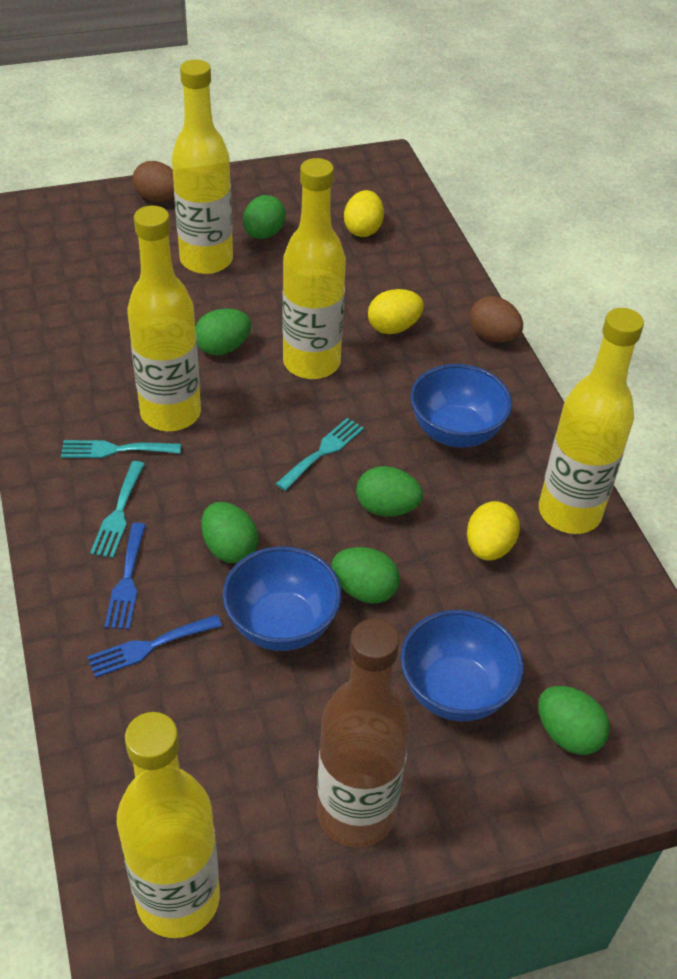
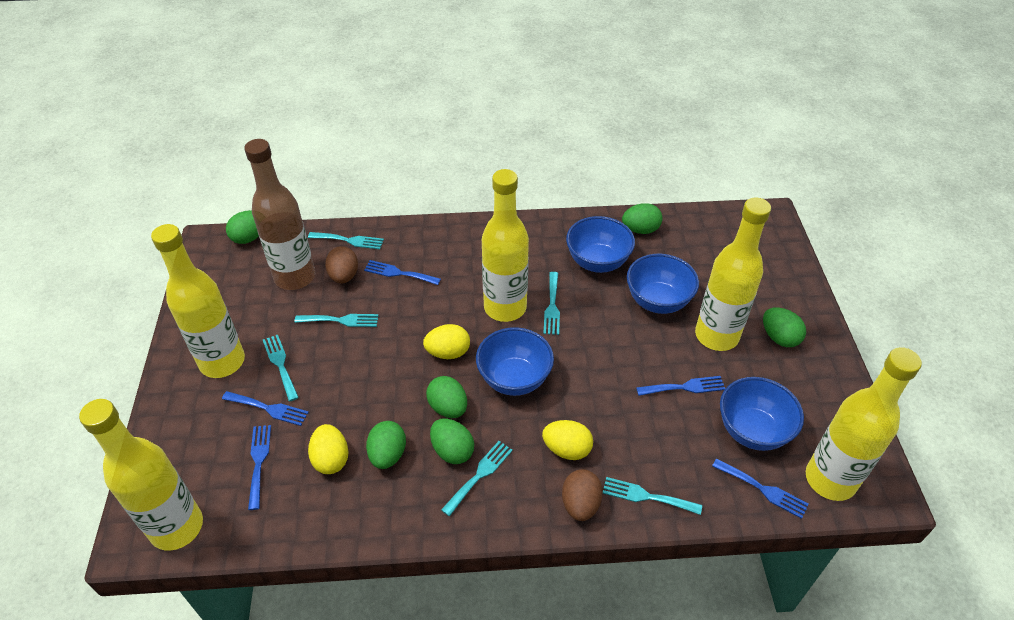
blue bowl: 3 -> 4
blue fork: 2 -> 5
turquoise fork: 3 -> 6

